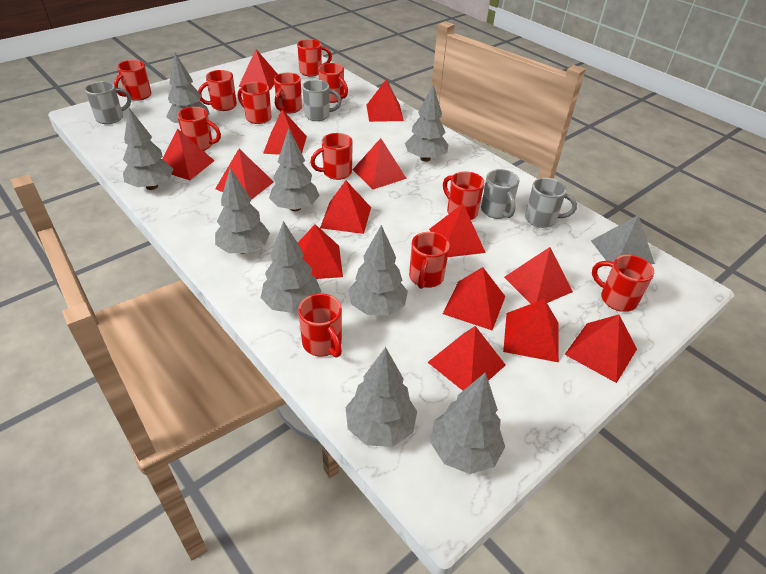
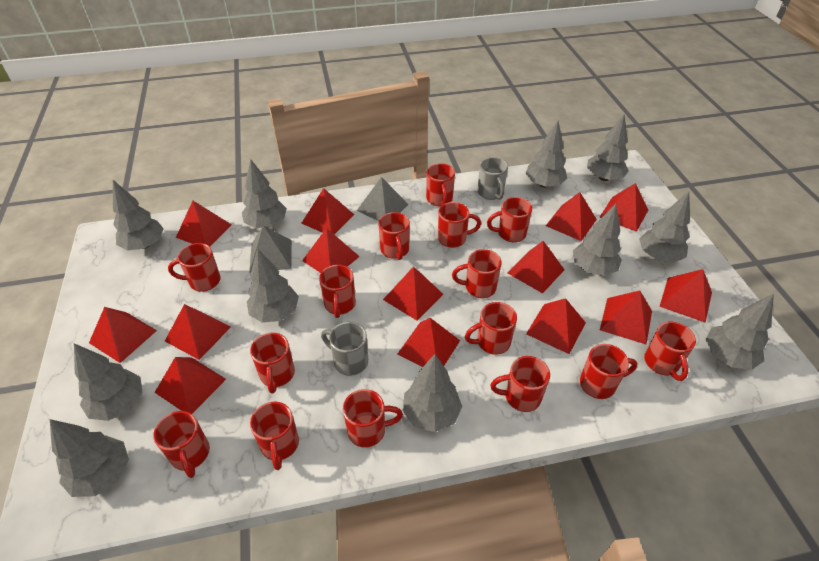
grey mug: 4 -> 2
grey pyramid: 1 -> 2
grey tree: 9 -> 11
red mug: 12 -> 15

